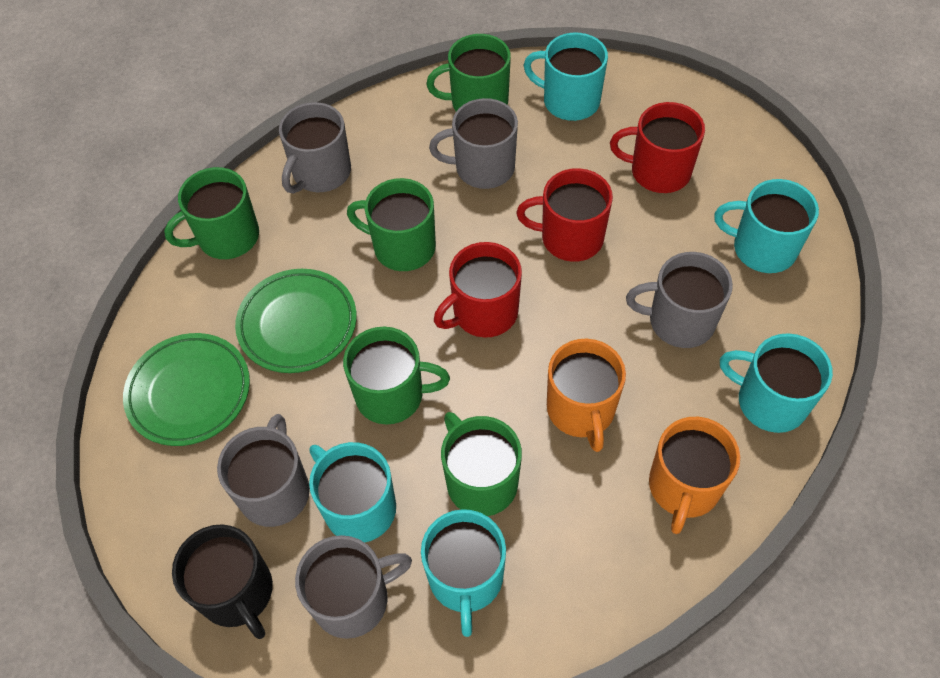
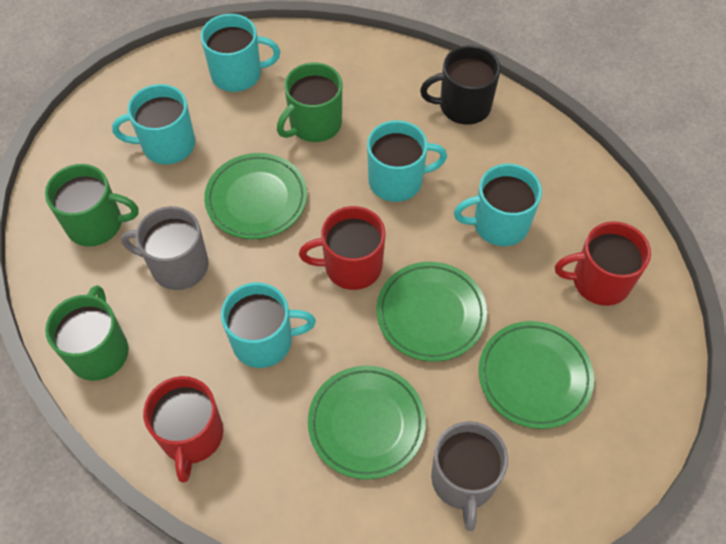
green mug: 5 -> 3
green plate: 2 -> 4
grey mug: 5 -> 2
orange mug: 2 -> 0

